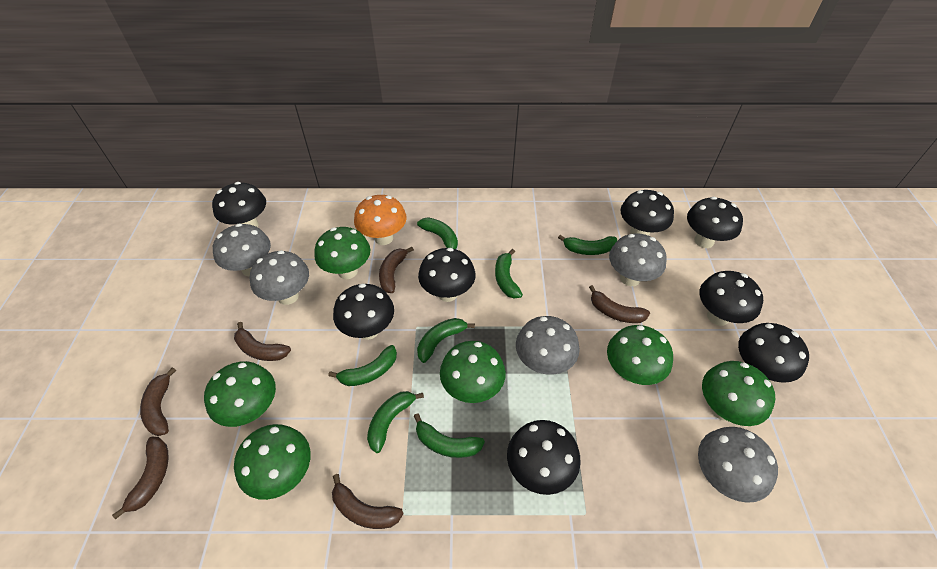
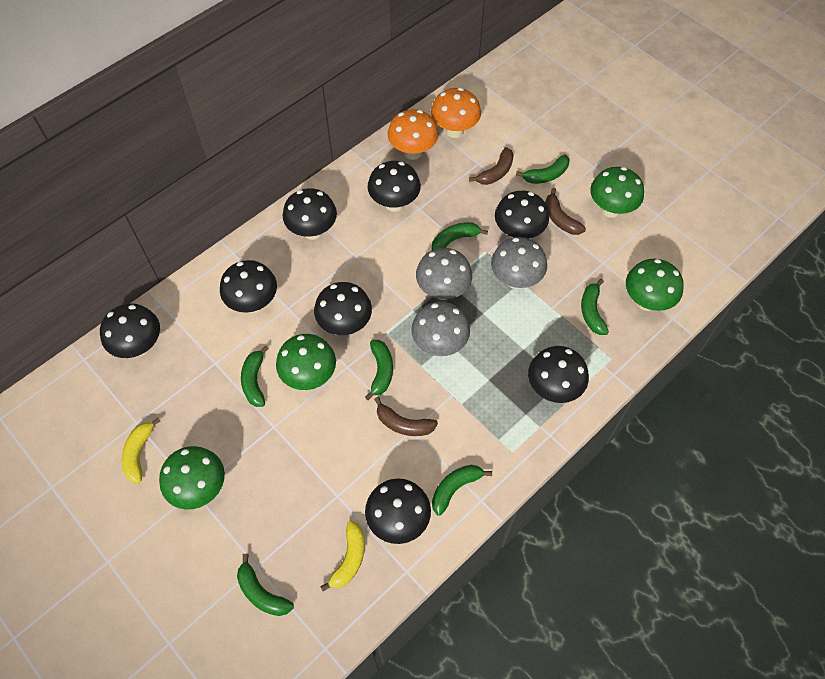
brown banana: 6 -> 3
green mushroom: 6 -> 4
grey mushroom: 5 -> 3
orange mushroom: 1 -> 2
yellow banana: 0 -> 2

